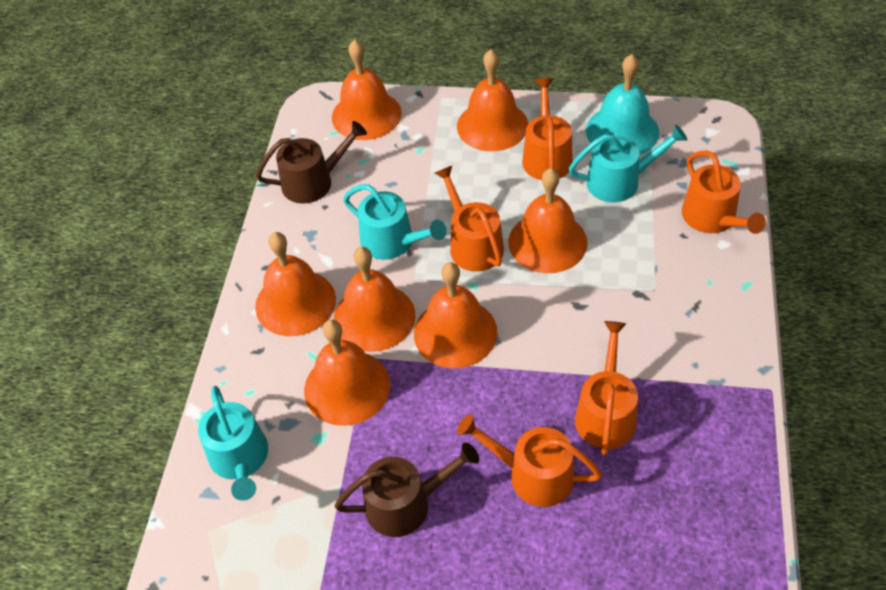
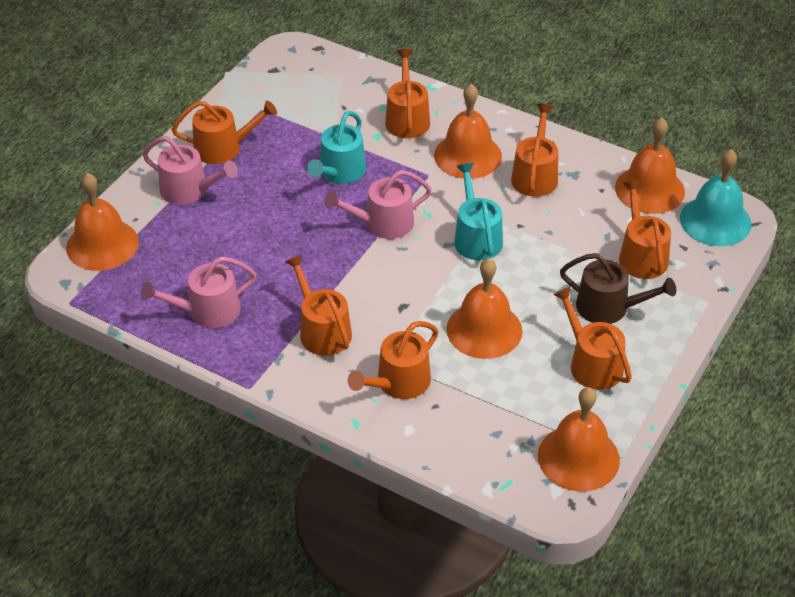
brown watering can: 2 -> 1
orange bell: 7 -> 5
orange watering can: 5 -> 7
pink watering can: 0 -> 3
turquoise watering can: 3 -> 2

